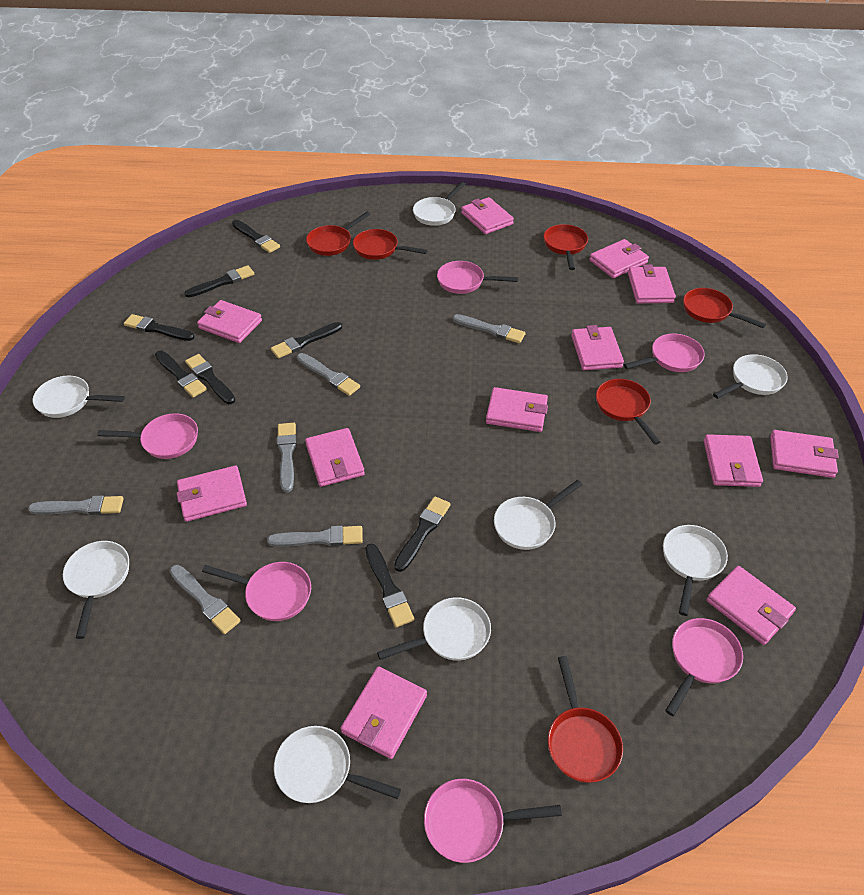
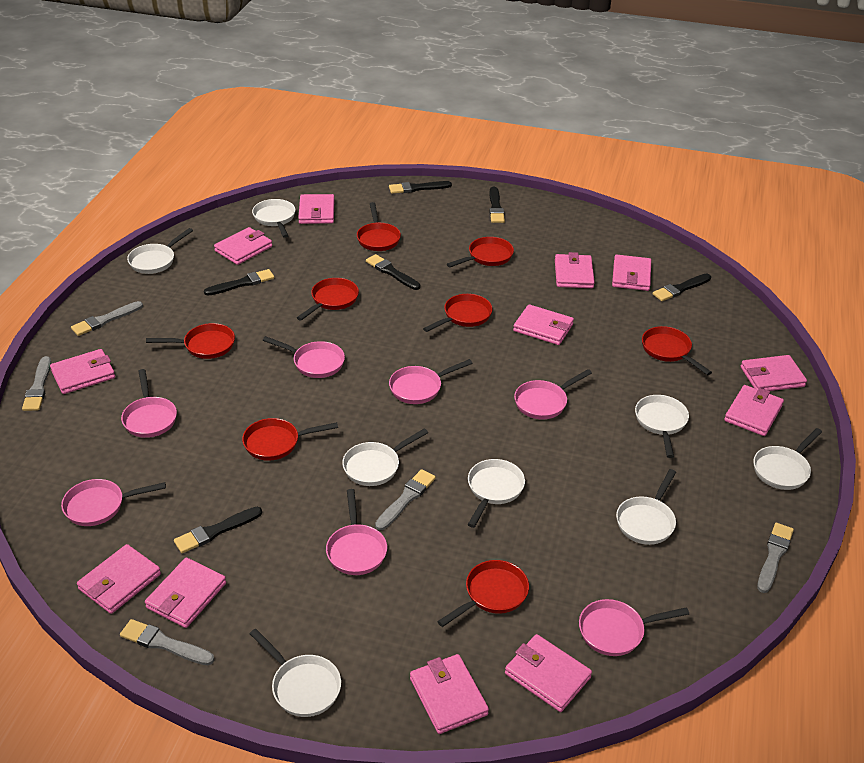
black brush: 8 -> 6
grey brush: 6 -> 5
pink pan: 6 -> 7
red pan: 6 -> 8

